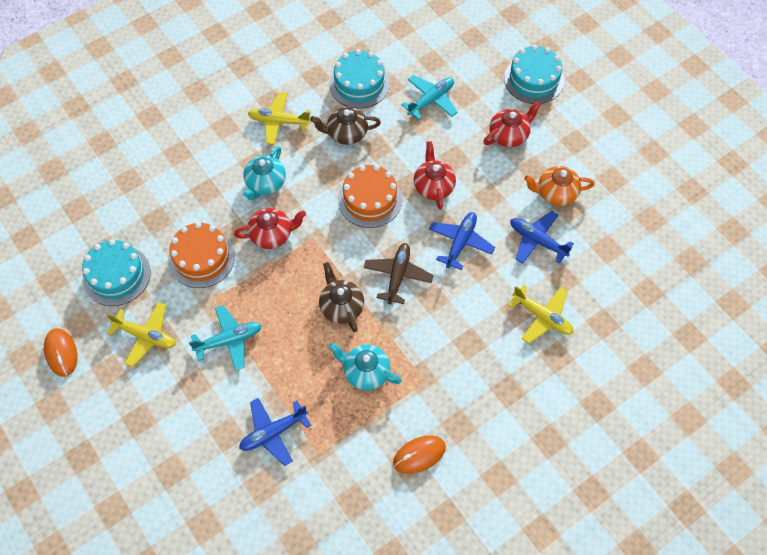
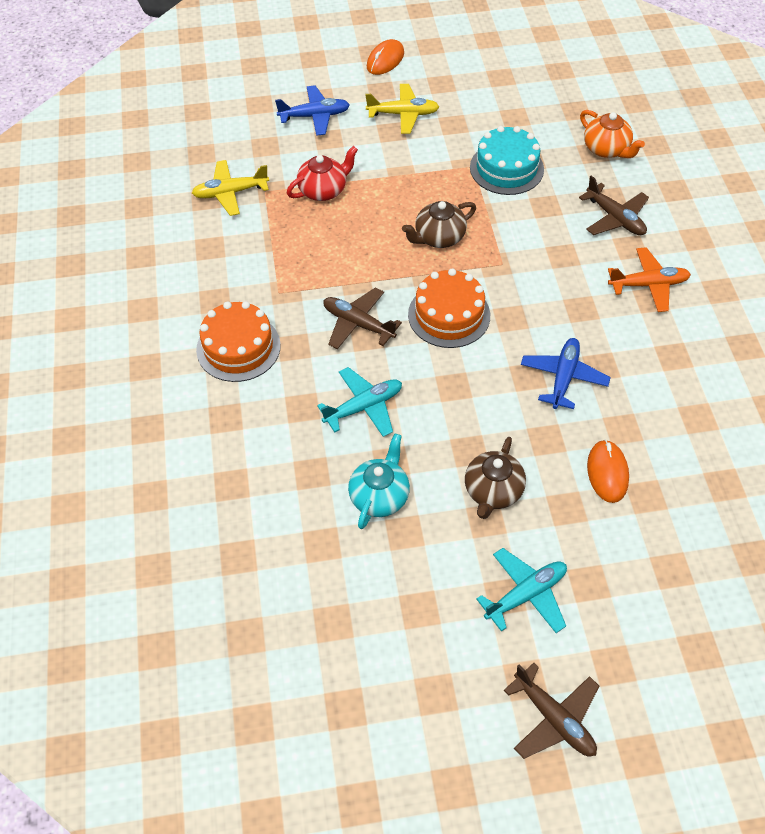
blue plane: 3 -> 2
brown plane: 1 -> 3
orange plane: 0 -> 1
red teapot: 3 -> 1
turquoise cake: 3 -> 1
turquoise teapot: 2 -> 1
yellow plane: 3 -> 2

